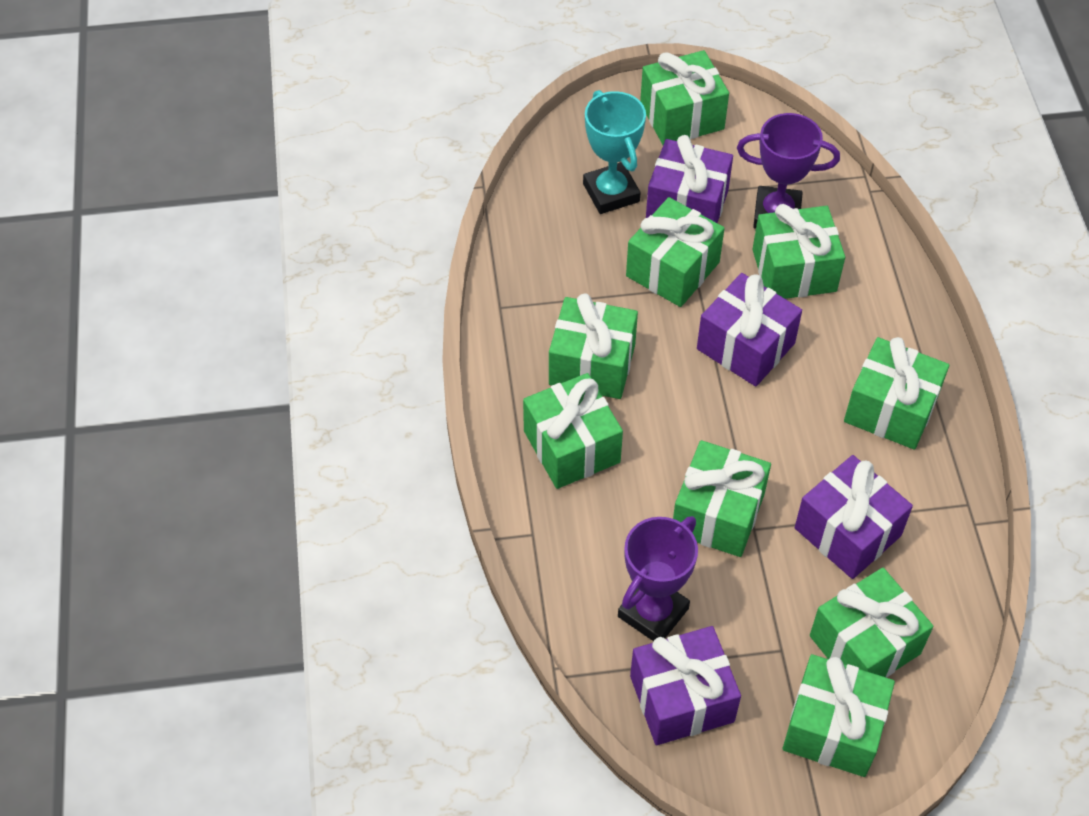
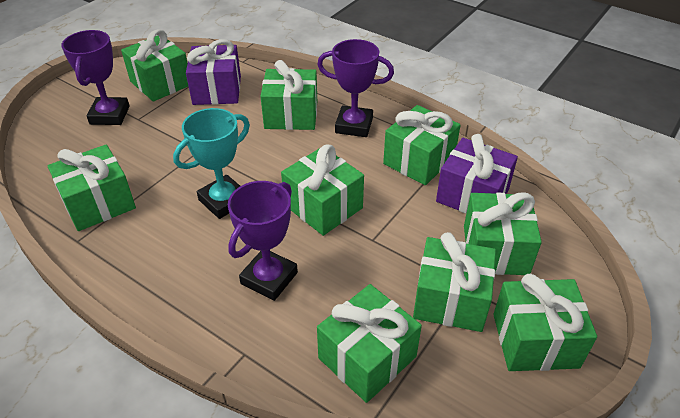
purple gift: 4 -> 2
purple trophy: 2 -> 3

